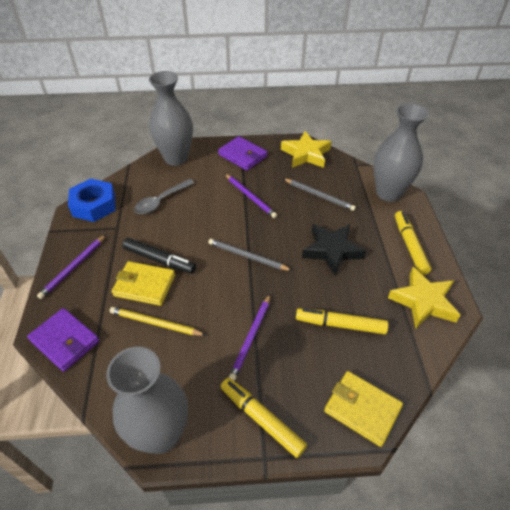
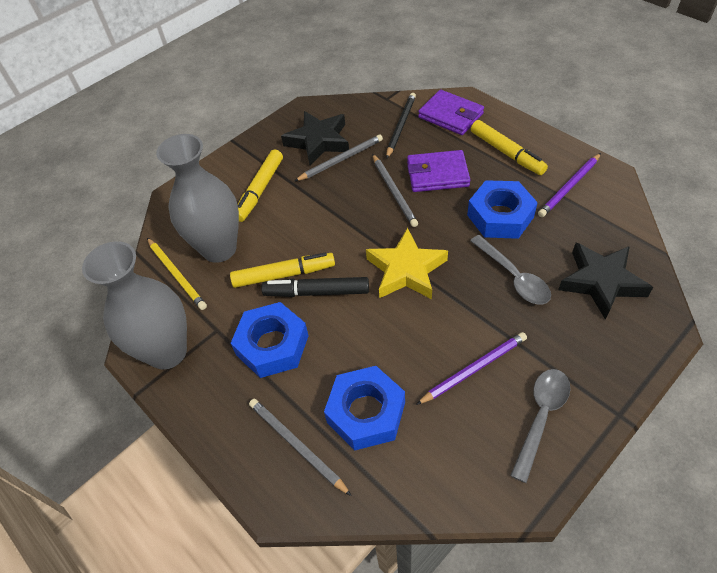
black pencil: 0 -> 1
black star: 1 -> 2
blue nut: 1 -> 3
grey pencil: 2 -> 3
grey spoon: 1 -> 2
grey vase: 3 -> 2
purple pencil: 3 -> 2
yellow star: 2 -> 1
yellow wallet: 2 -> 0

